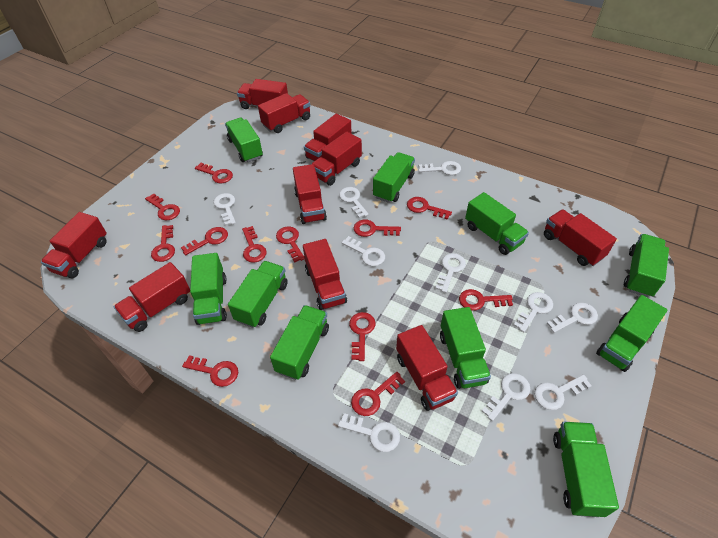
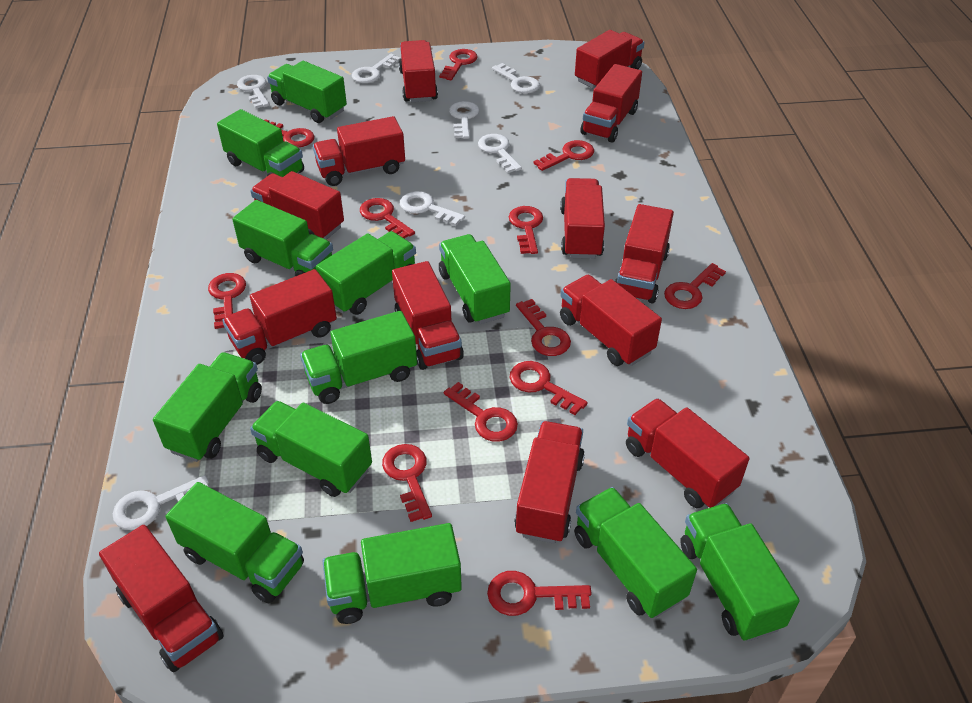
green truck: 10 -> 12
red truck: 10 -> 13
white key: 10 -> 7

